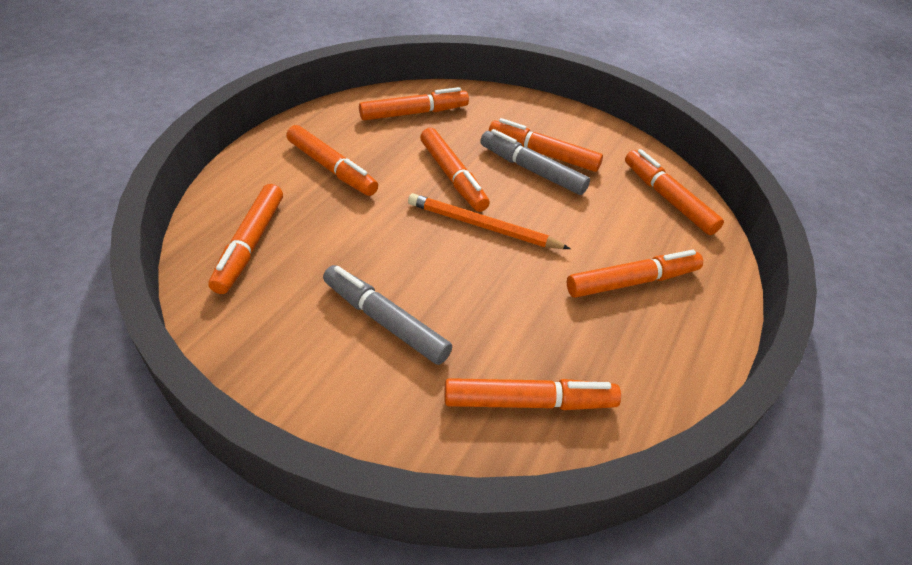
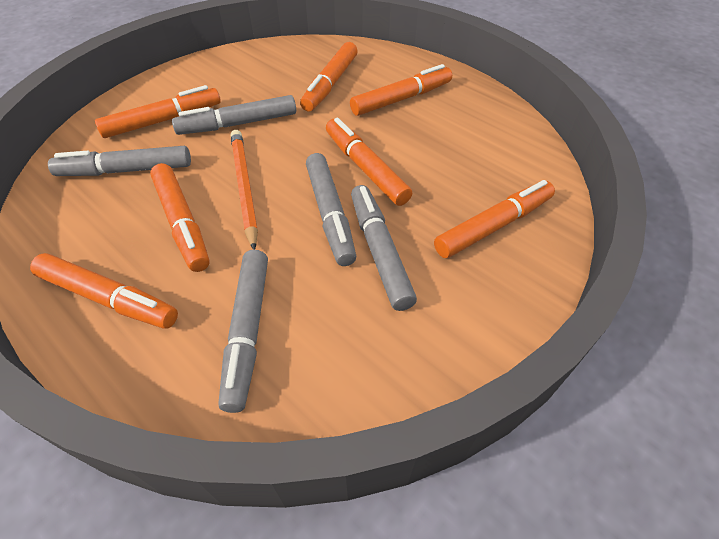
grey marker: 2 -> 5
orange marker: 8 -> 7

